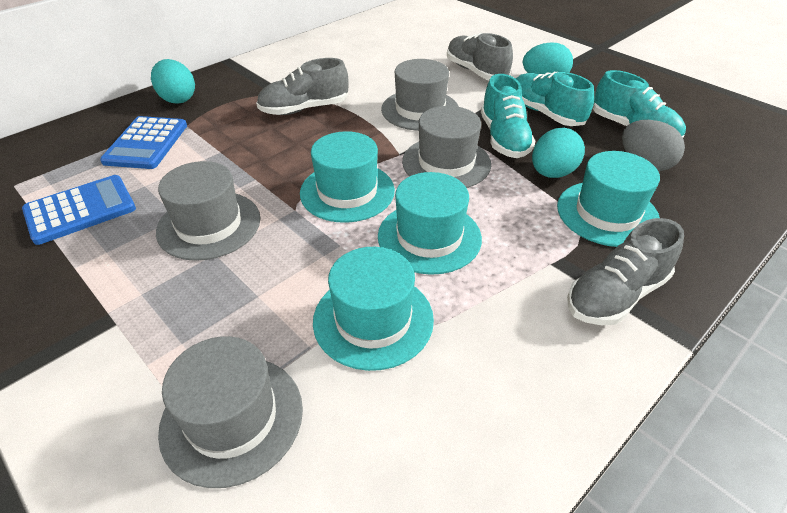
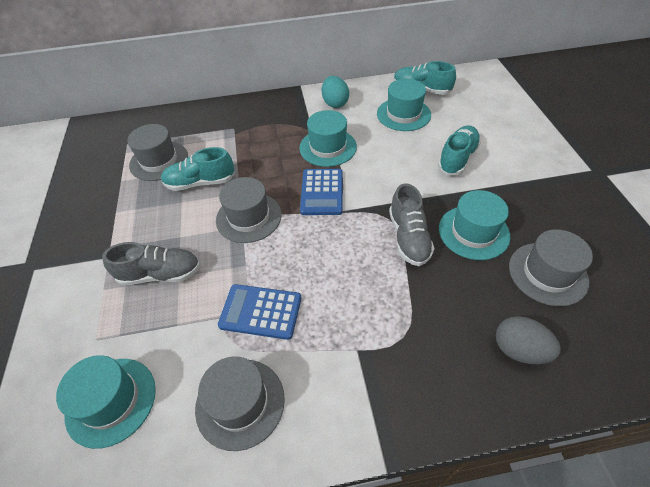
grey shoe: 3 -> 2
turquoise egg: 3 -> 1

